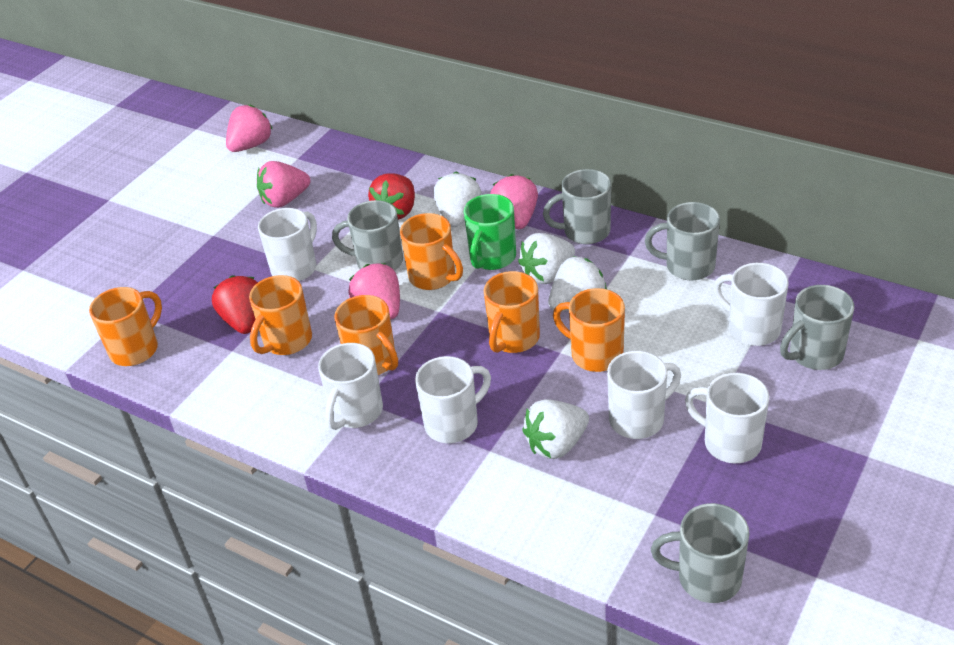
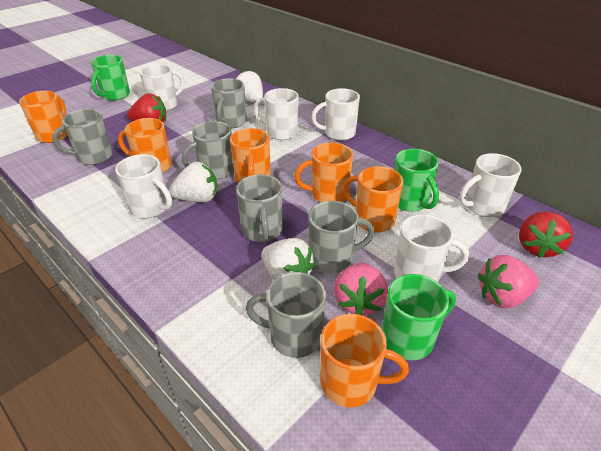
green mug: 1 -> 3
grey mug: 5 -> 6
pink strawberry: 4 -> 2
white strawberry: 4 -> 3

